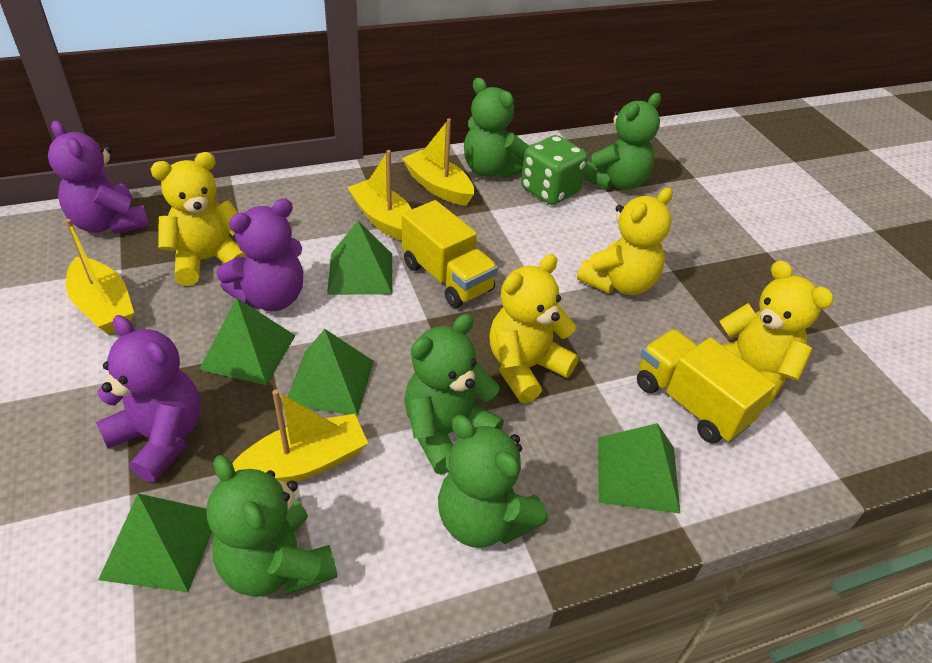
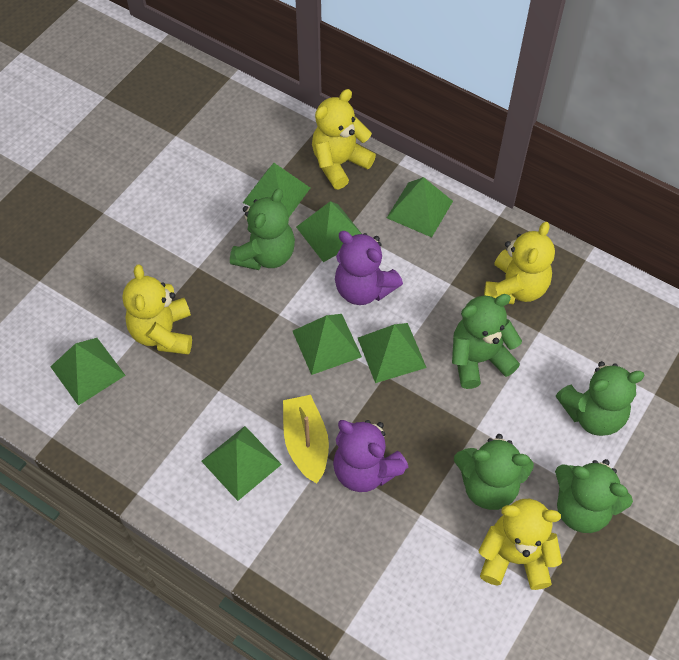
green dice: 1 -> 0
green pyramid: 5 -> 7
purple teddy bear: 3 -> 2
yellow boat: 4 -> 1
yellow truck: 2 -> 0

